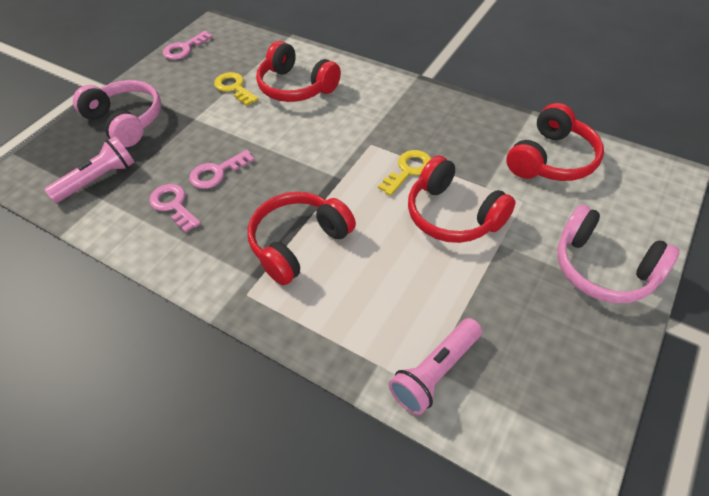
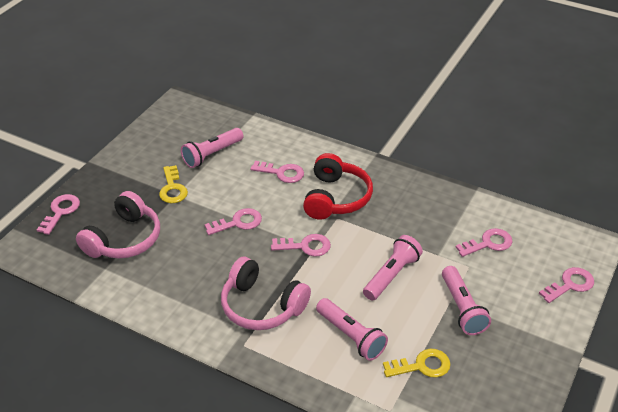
pink flashlight: 2 -> 4
pink key: 3 -> 6
red headphones: 4 -> 1

